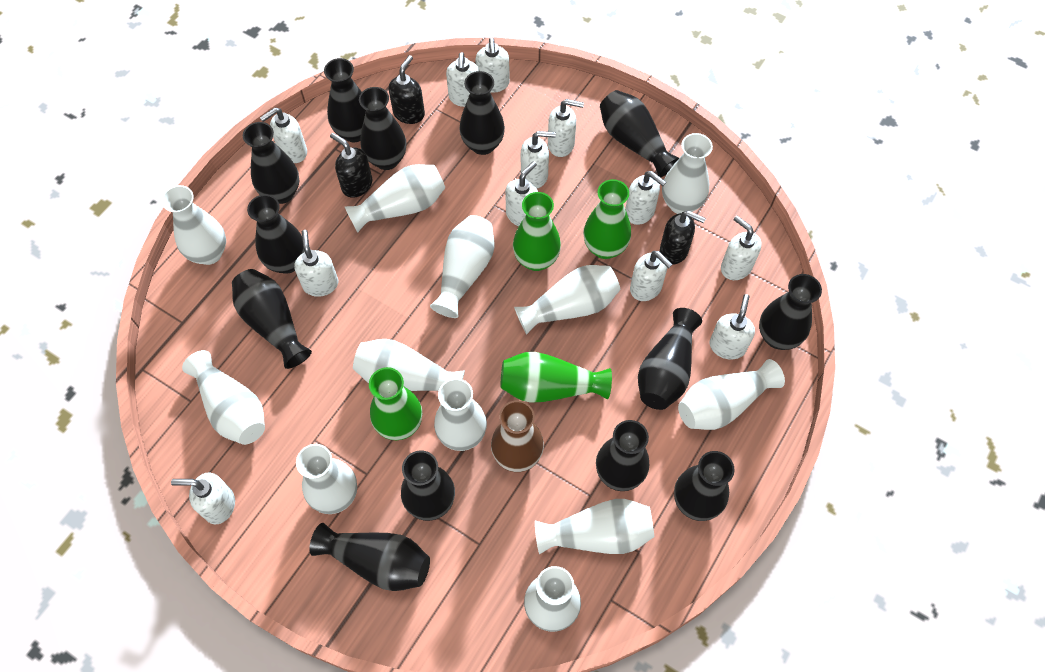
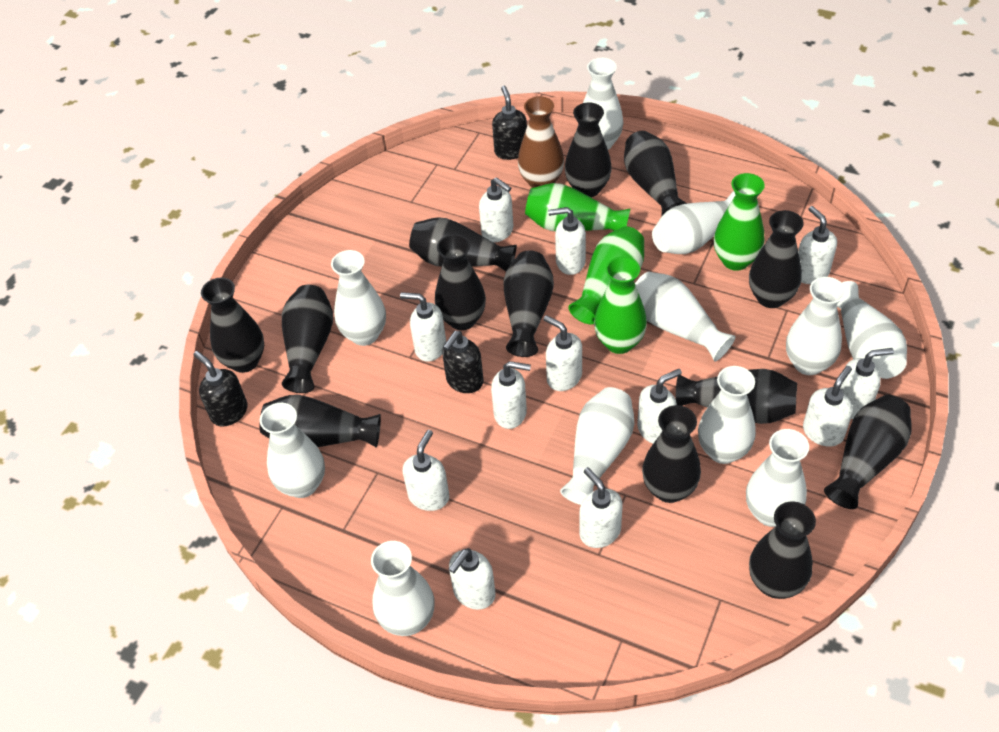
white vase: 12 -> 11

